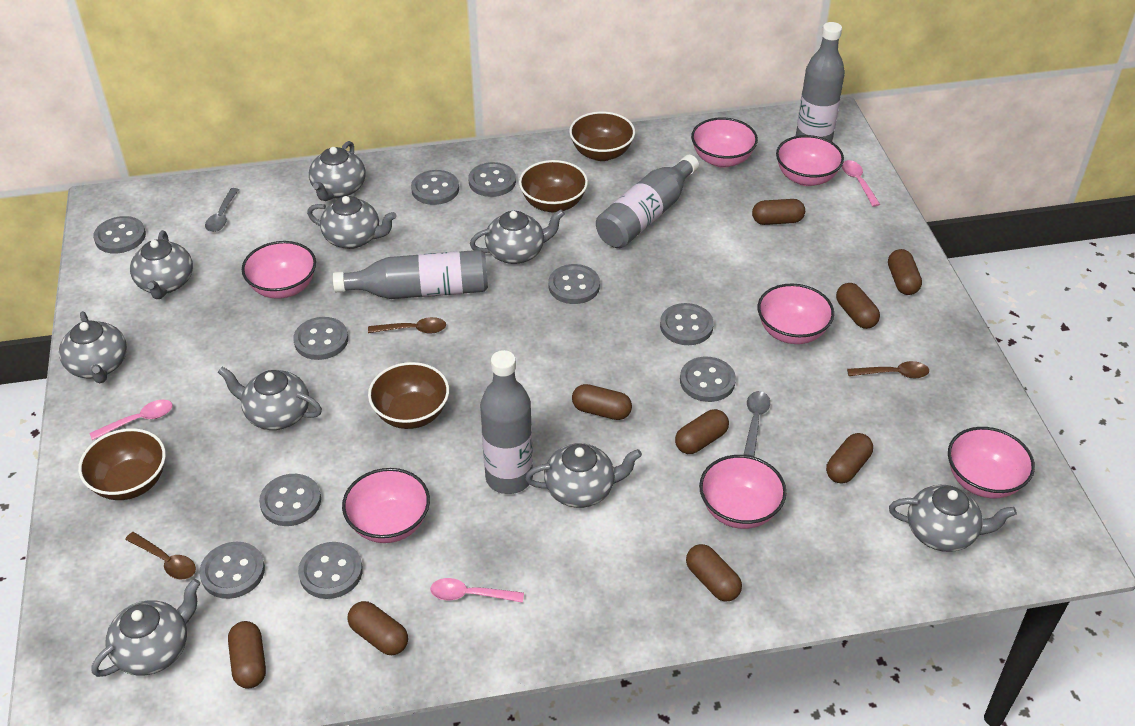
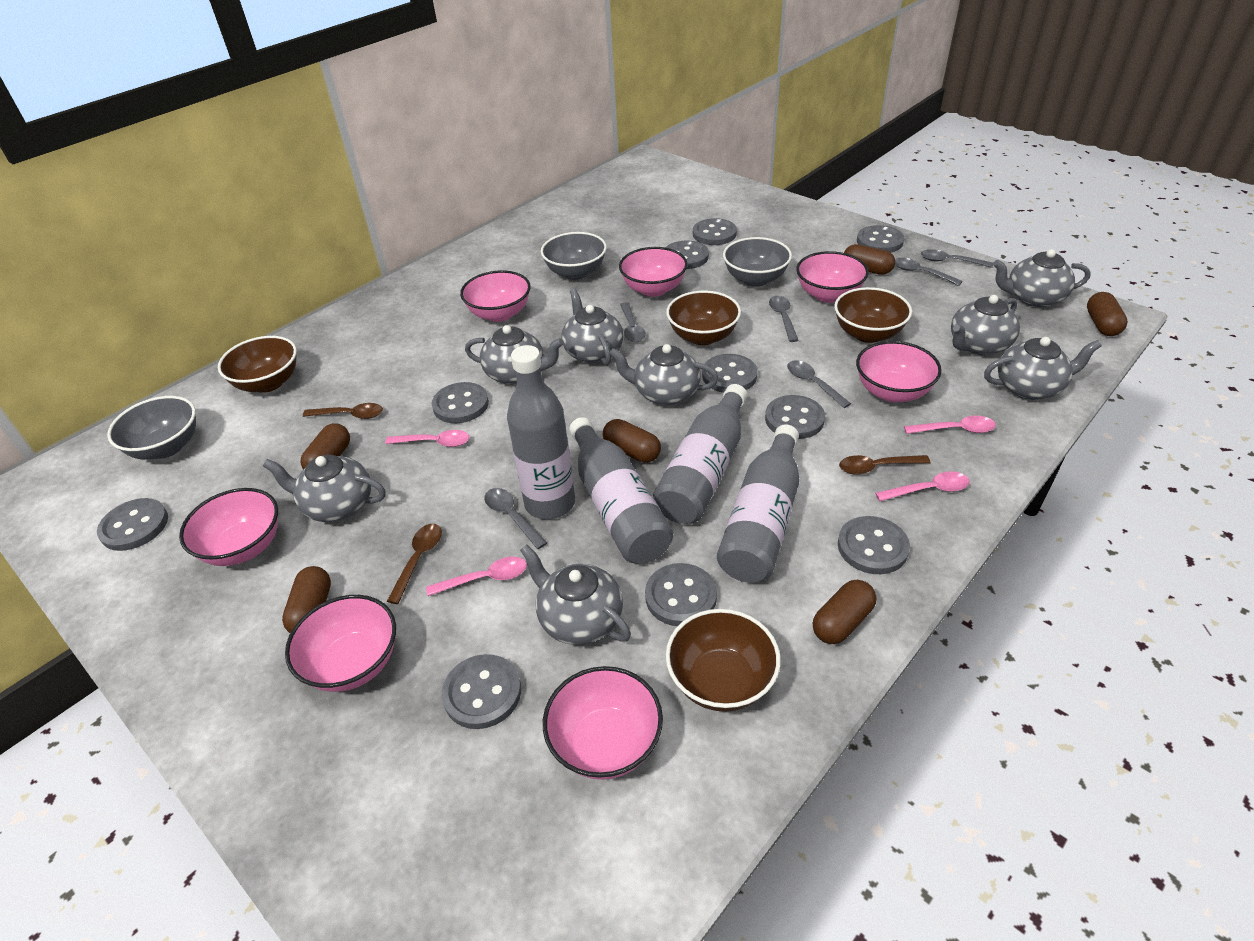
brown capsule: 9 -> 6
grey bowl: 0 -> 3
grey spoon: 2 -> 6
grey teapot: 9 -> 8
pink spoon: 3 -> 4

